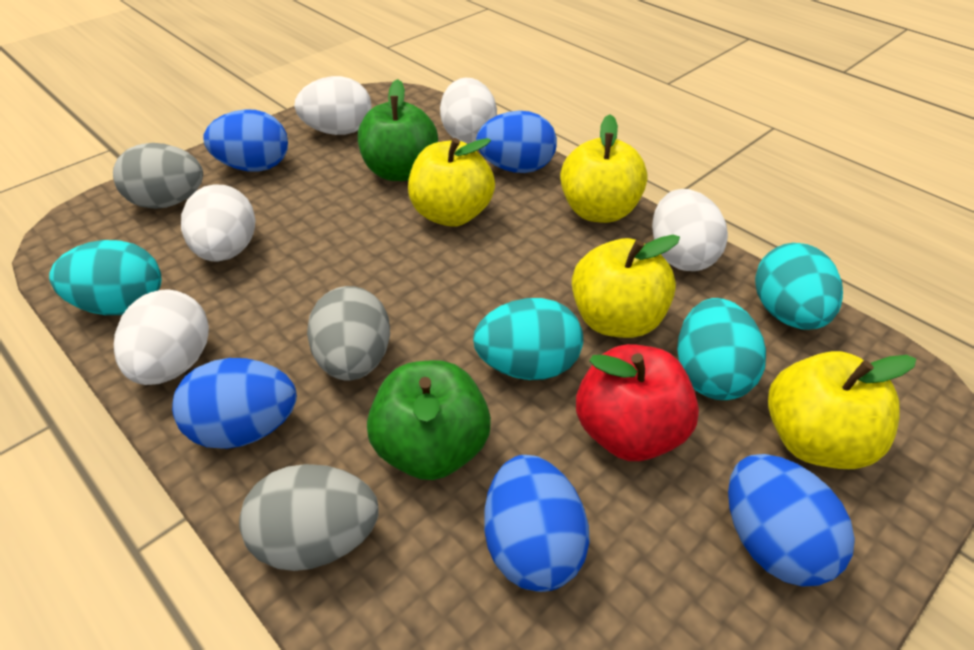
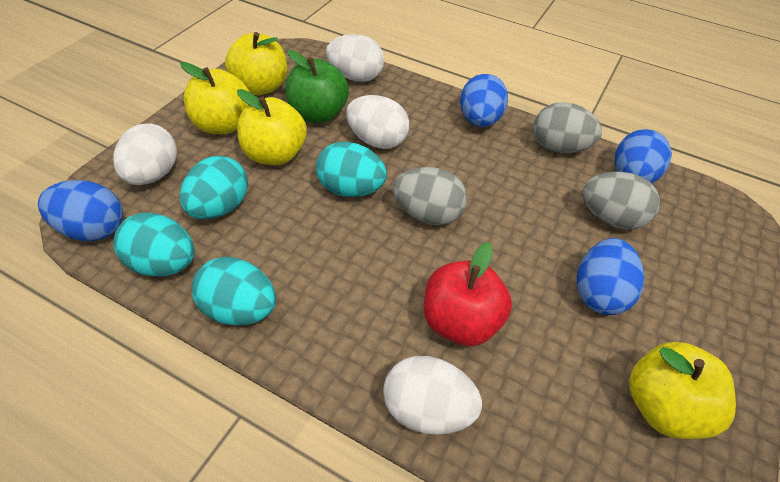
blue egg: 5 -> 4
green apple: 2 -> 1
white egg: 5 -> 4

